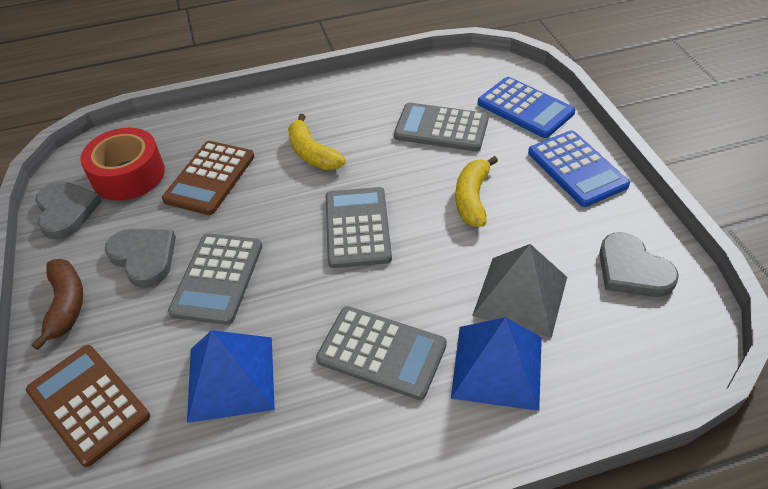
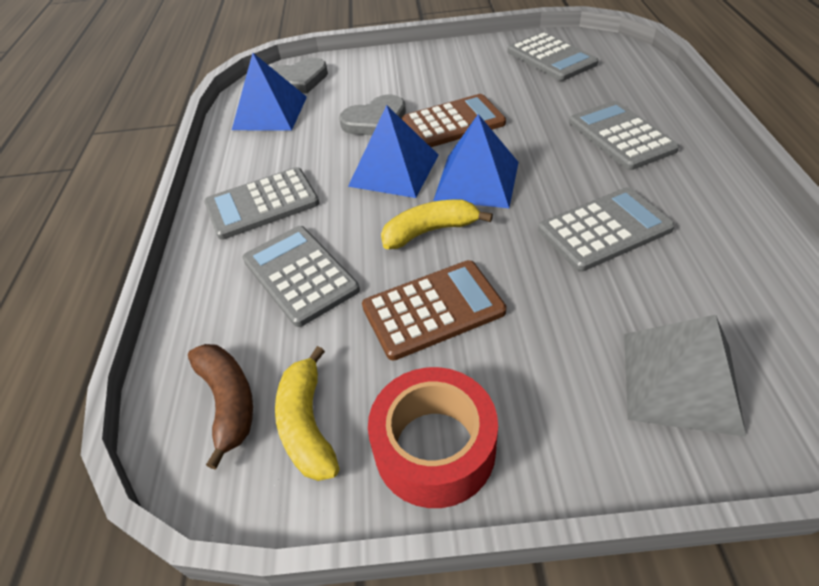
blue calculator: 2 -> 0
blue pyramid: 2 -> 3
grey calculator: 4 -> 5
grey heart: 3 -> 2

